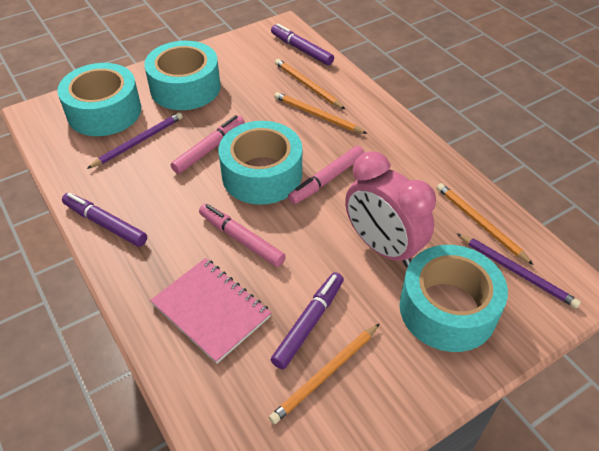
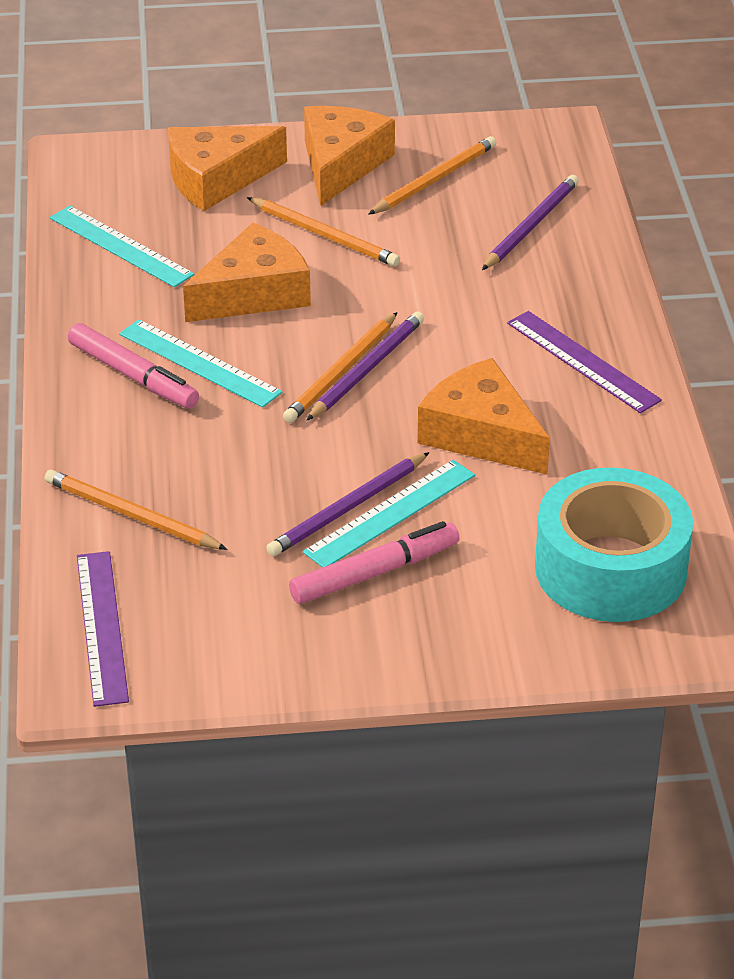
orange cheese: 0 -> 4
pink clock: 1 -> 0
pink marker: 3 -> 2
pink notebook: 1 -> 0
purple marker: 3 -> 0
purple pencil: 2 -> 3
purple ruler: 0 -> 2
turquoise ruler: 0 -> 3
turquoise tape: 4 -> 1

